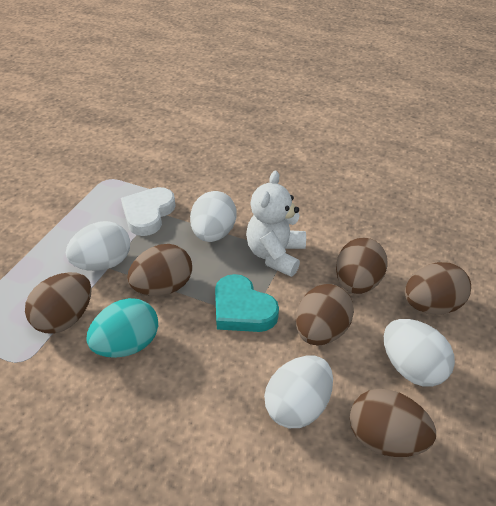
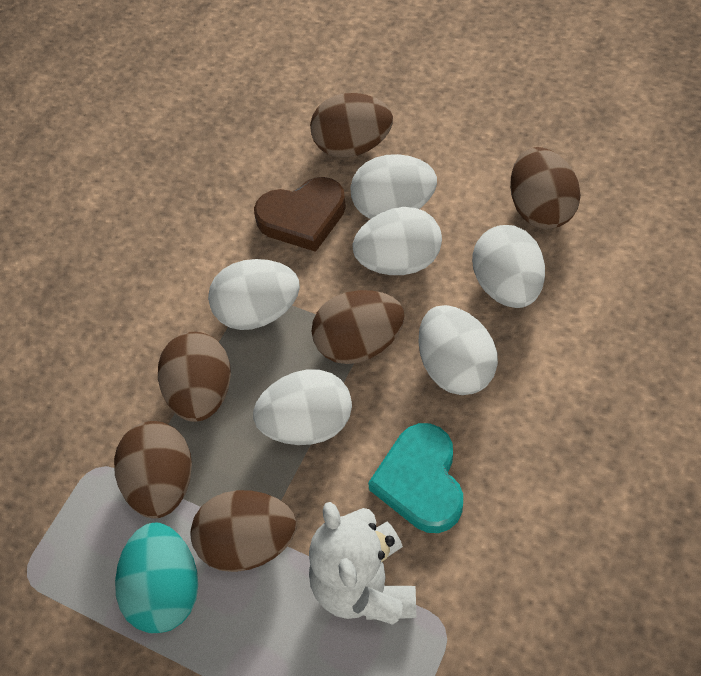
brown heart: 0 -> 1
white egg: 4 -> 6
white heart: 1 -> 0

